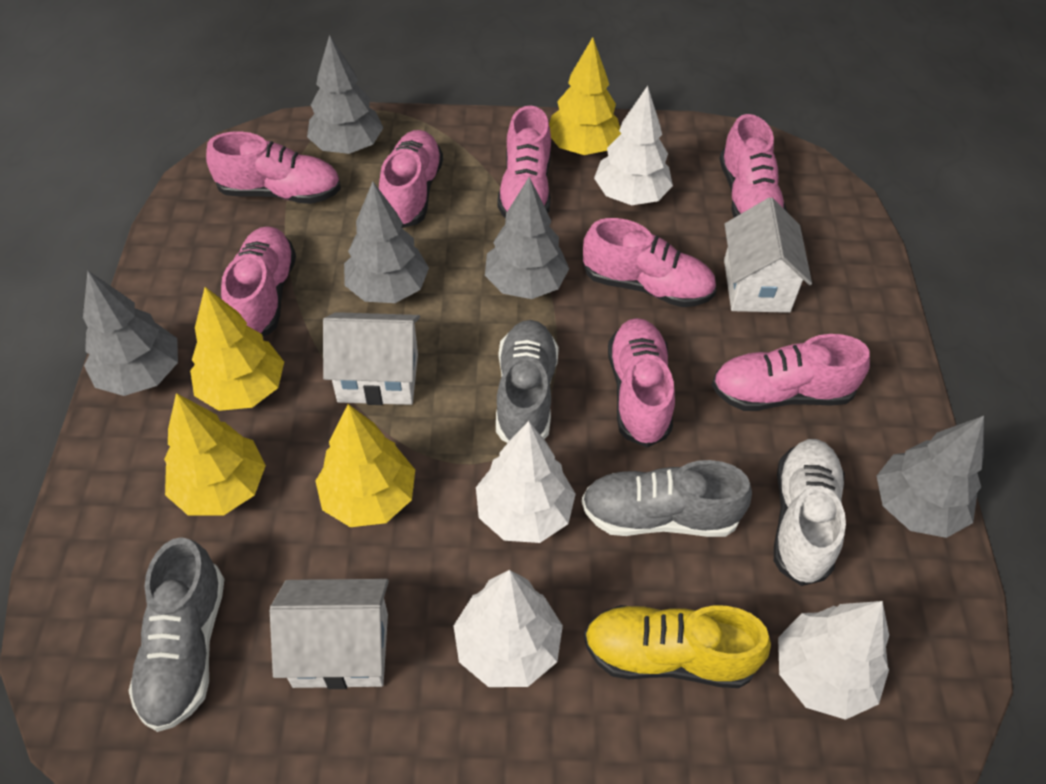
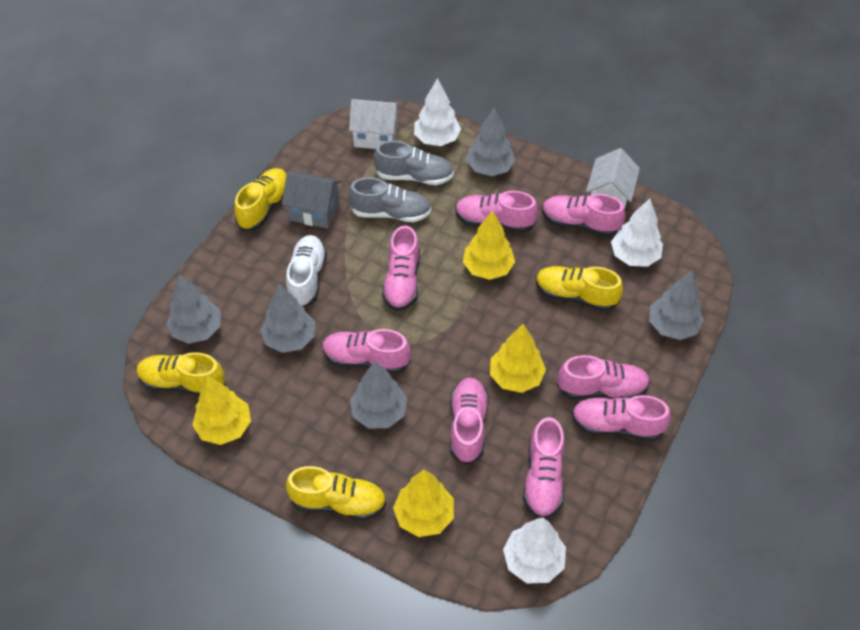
grey house: 0 -> 1
grey shoe: 3 -> 2
white house: 3 -> 2
white tree: 4 -> 3
yellow shoe: 1 -> 4

